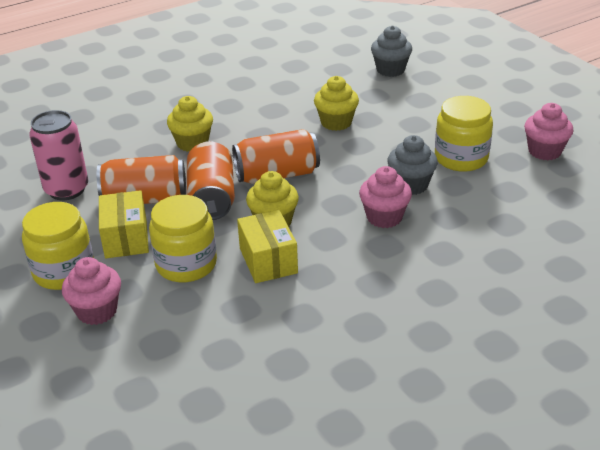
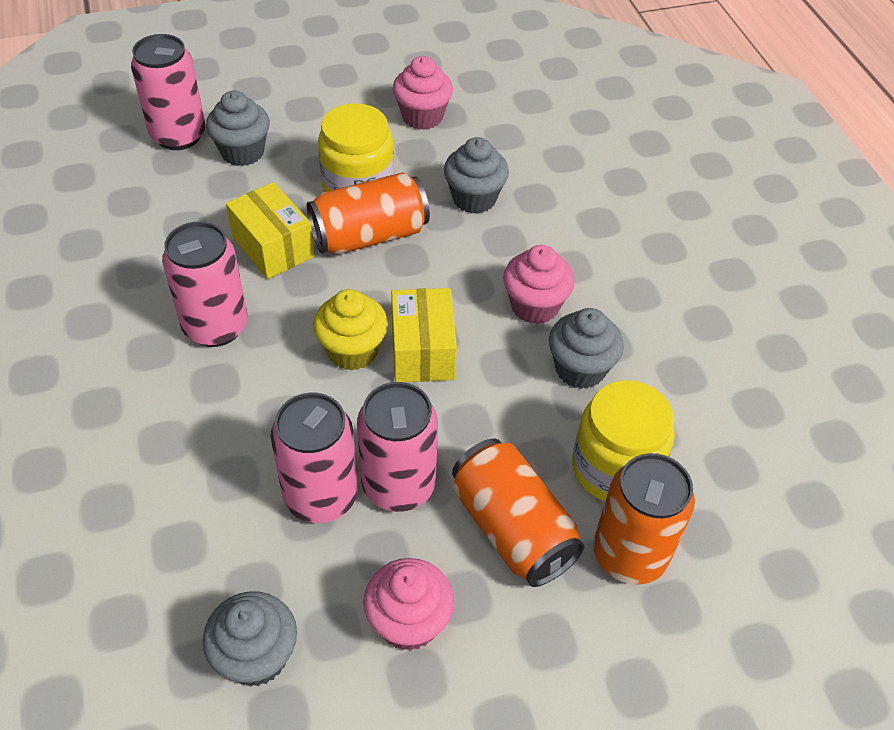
grey cupcake: 2 -> 4
pink can: 1 -> 4
yellow cupcake: 3 -> 1
yellow jar: 3 -> 2

